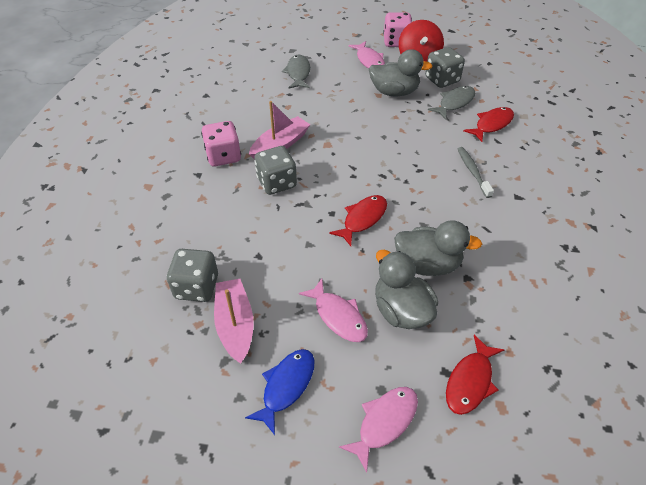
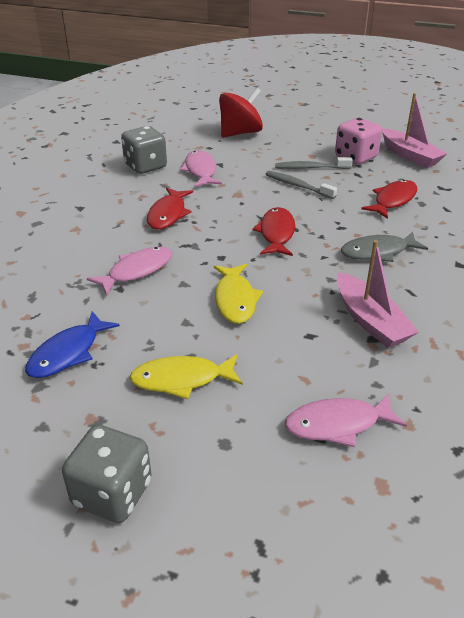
grey dice: 3 -> 2
grey duck: 3 -> 0
grey fish: 2 -> 1
grey toothbrush: 1 -> 2
pink dice: 2 -> 1
yellow fish: 0 -> 2

